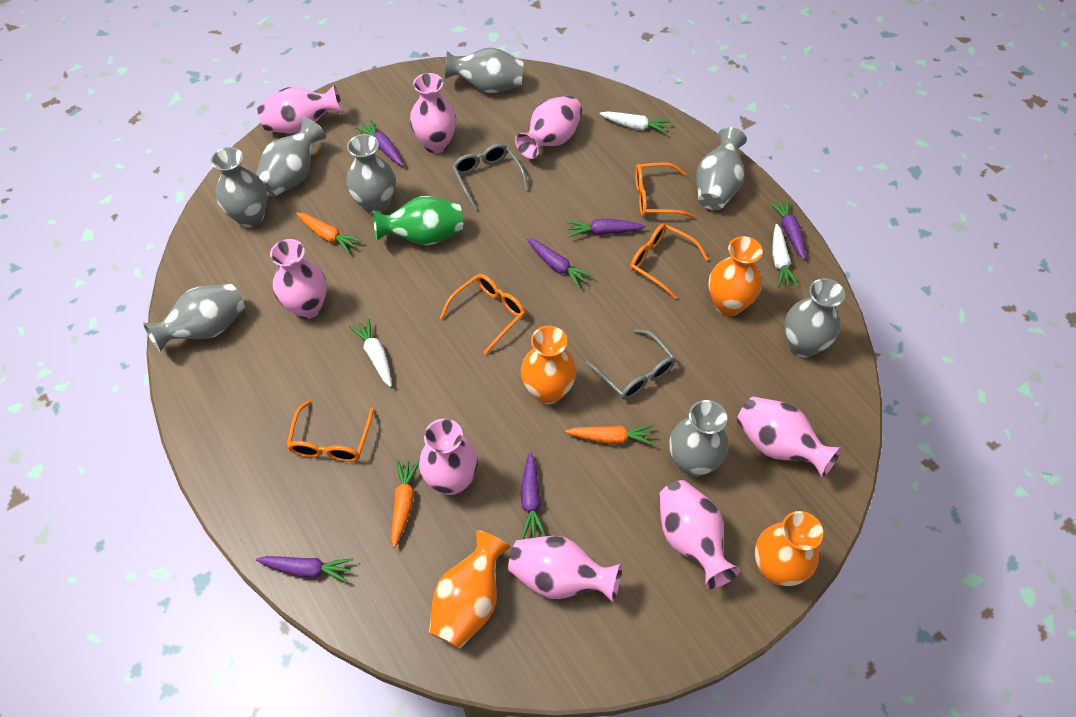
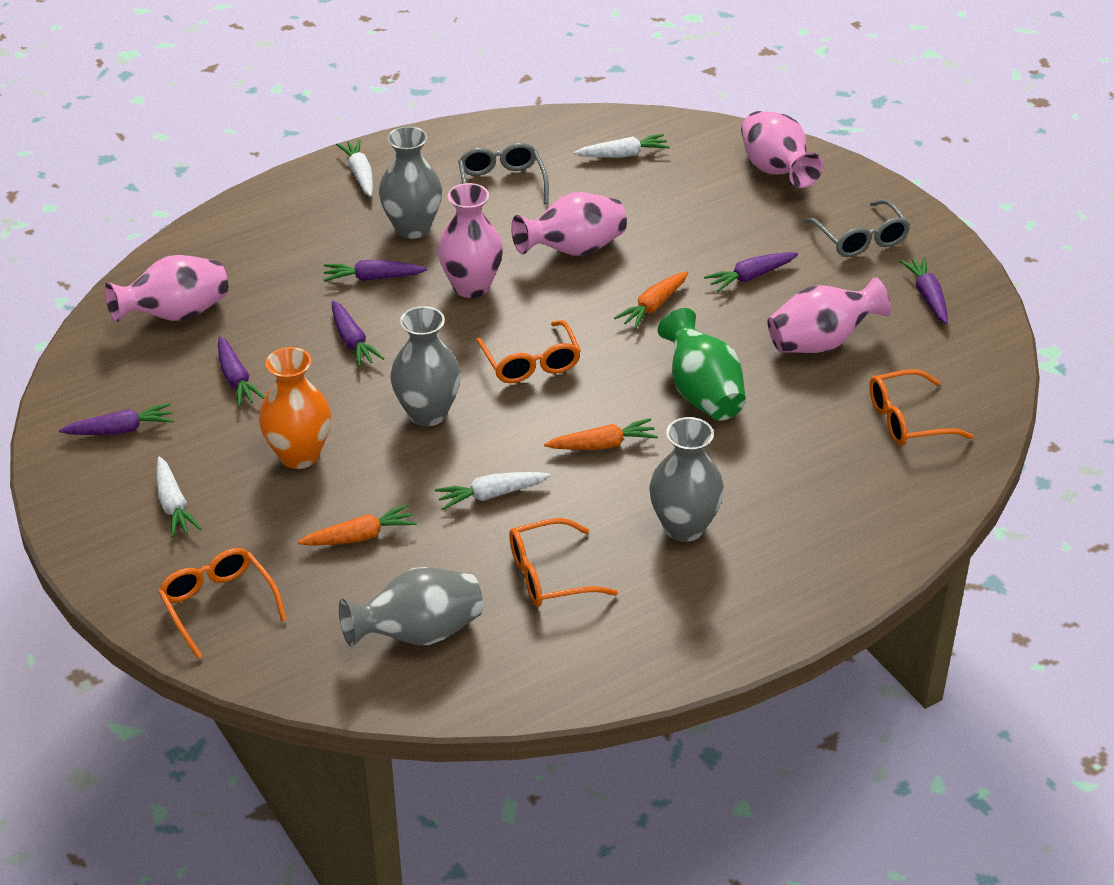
grey vase: 8 -> 4
orange vase: 4 -> 1
pink vase: 8 -> 5
white carrot: 3 -> 4

